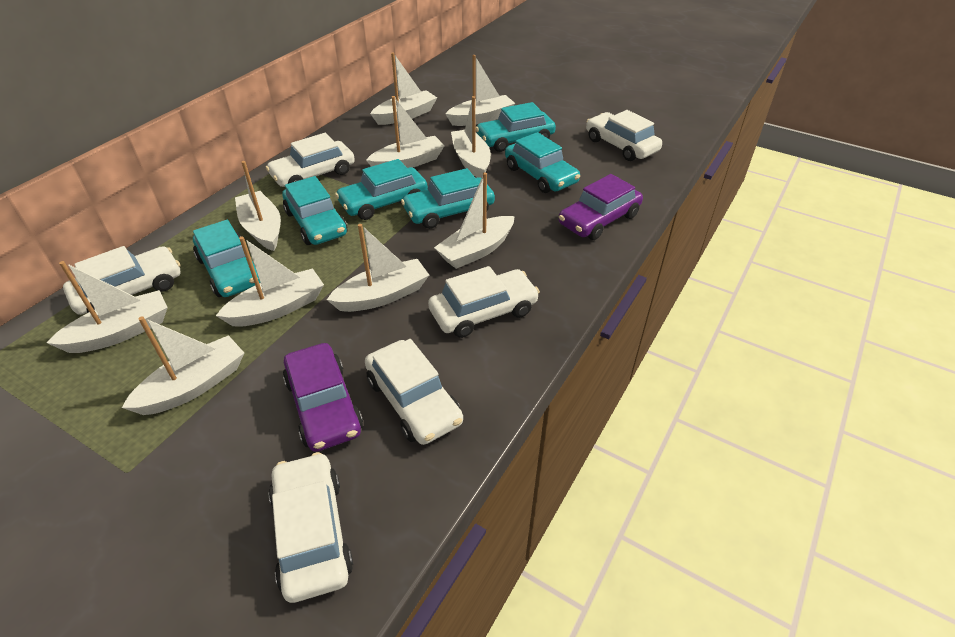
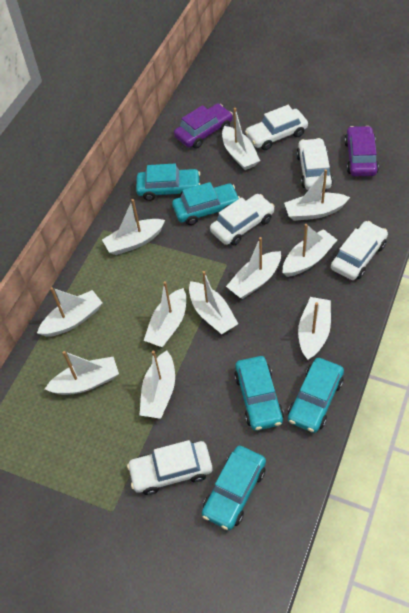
turquoise car: 6 -> 5
white boat: 10 -> 11
white car: 6 -> 5

